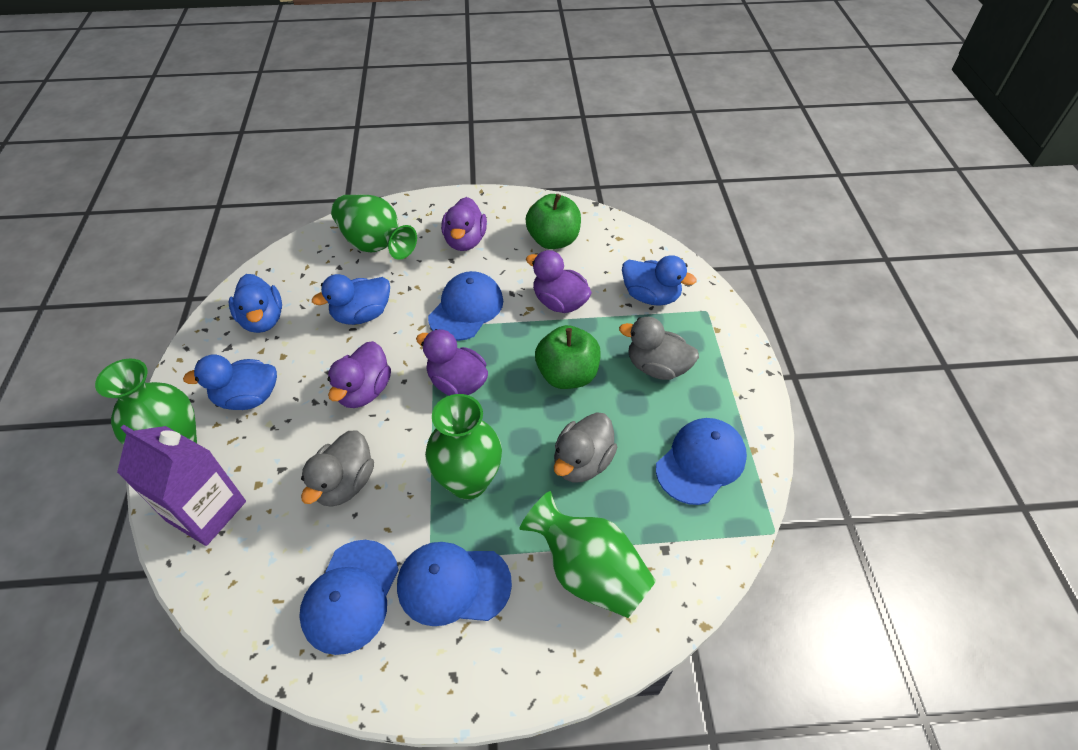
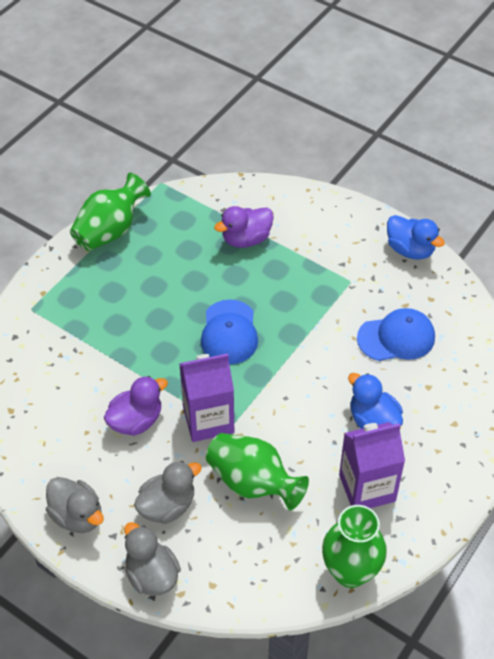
blue cap: 4 -> 2
blue duck: 4 -> 2
green apple: 2 -> 0
green vase: 4 -> 3
purple carton: 1 -> 2
purple duck: 4 -> 2

